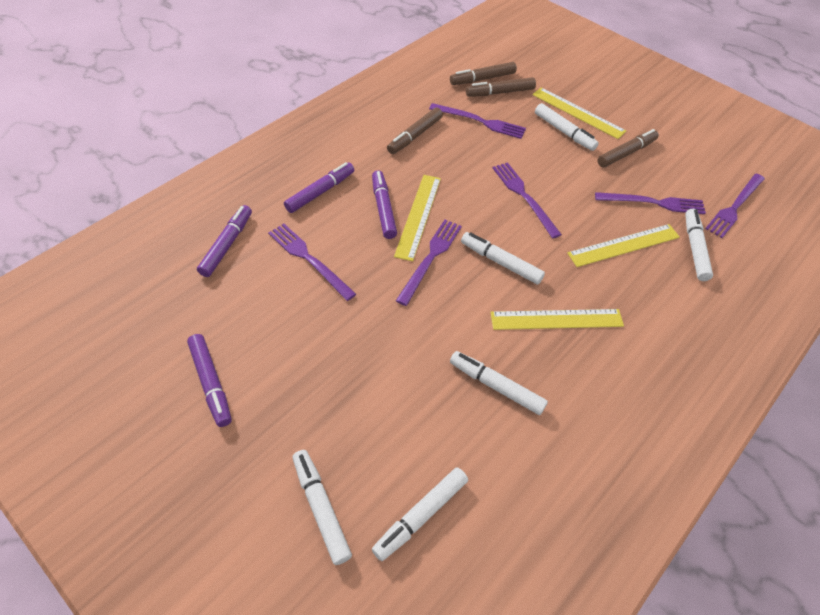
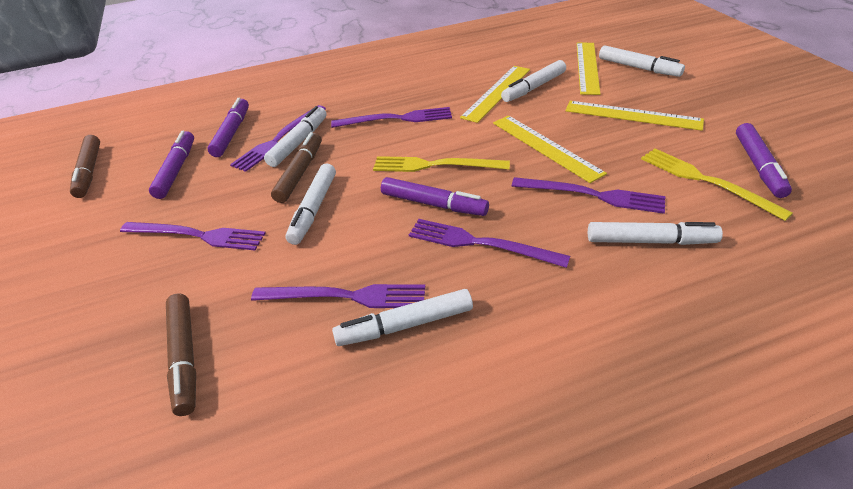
brown marker: 4 -> 3
yellow fork: 0 -> 2

